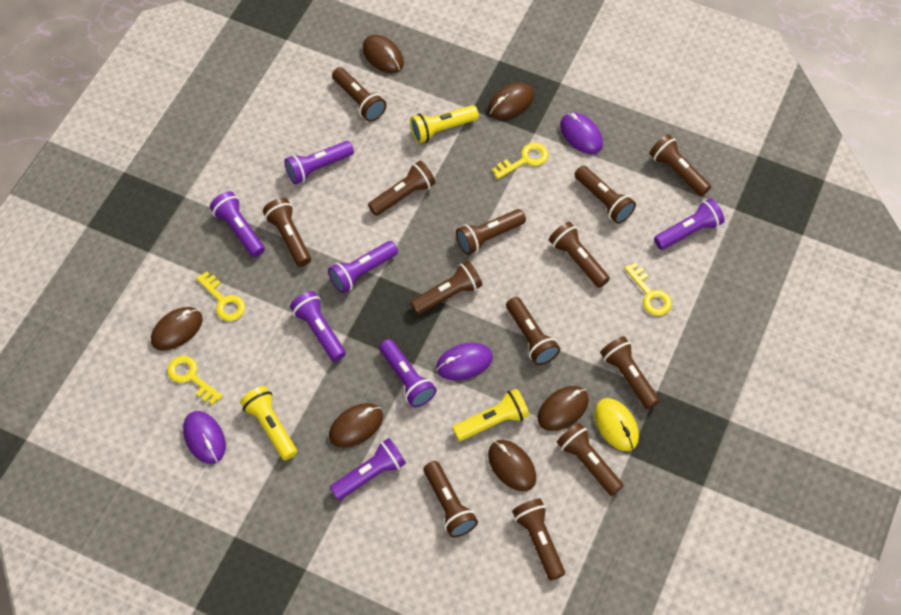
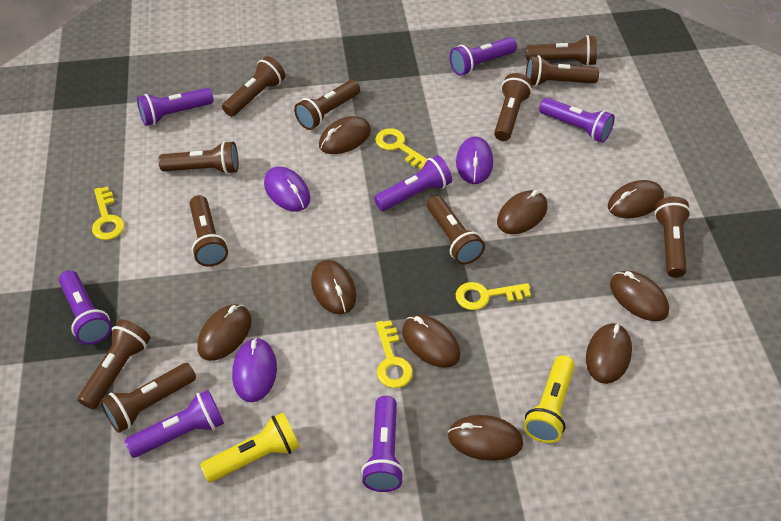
brown flashlight: 13 -> 11
brown mouse: 6 -> 9
yellow flashlight: 3 -> 2
yellow mouse: 1 -> 0

